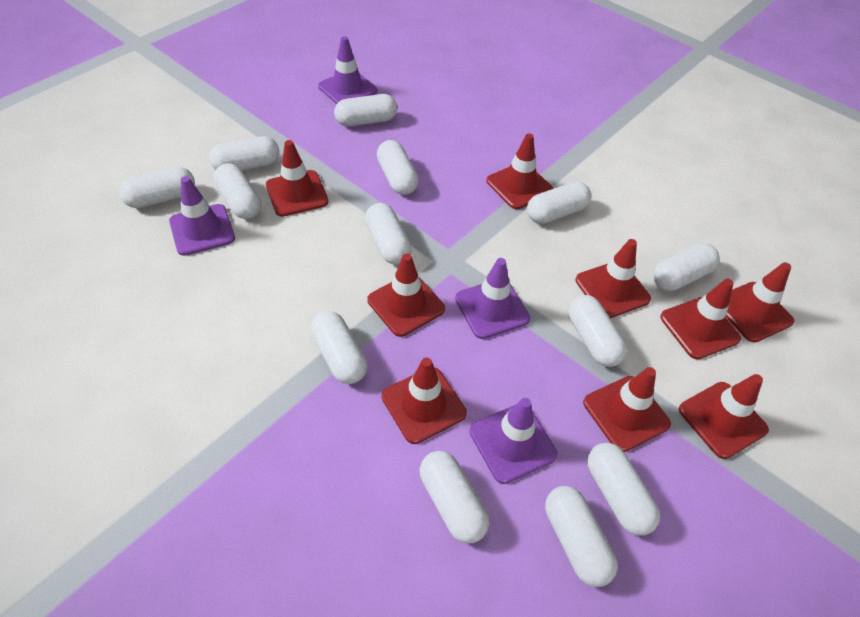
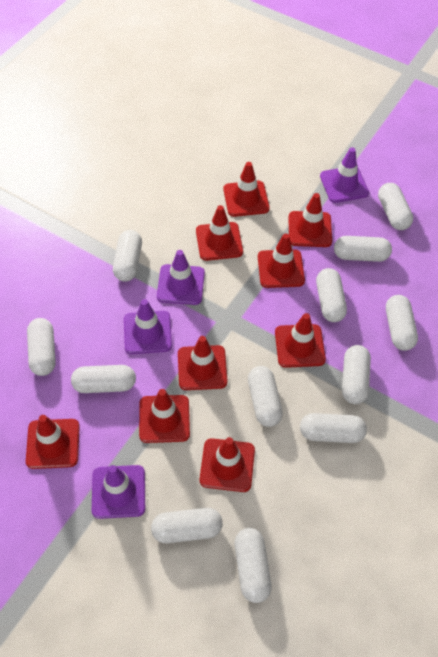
white capsule: 13 -> 12

